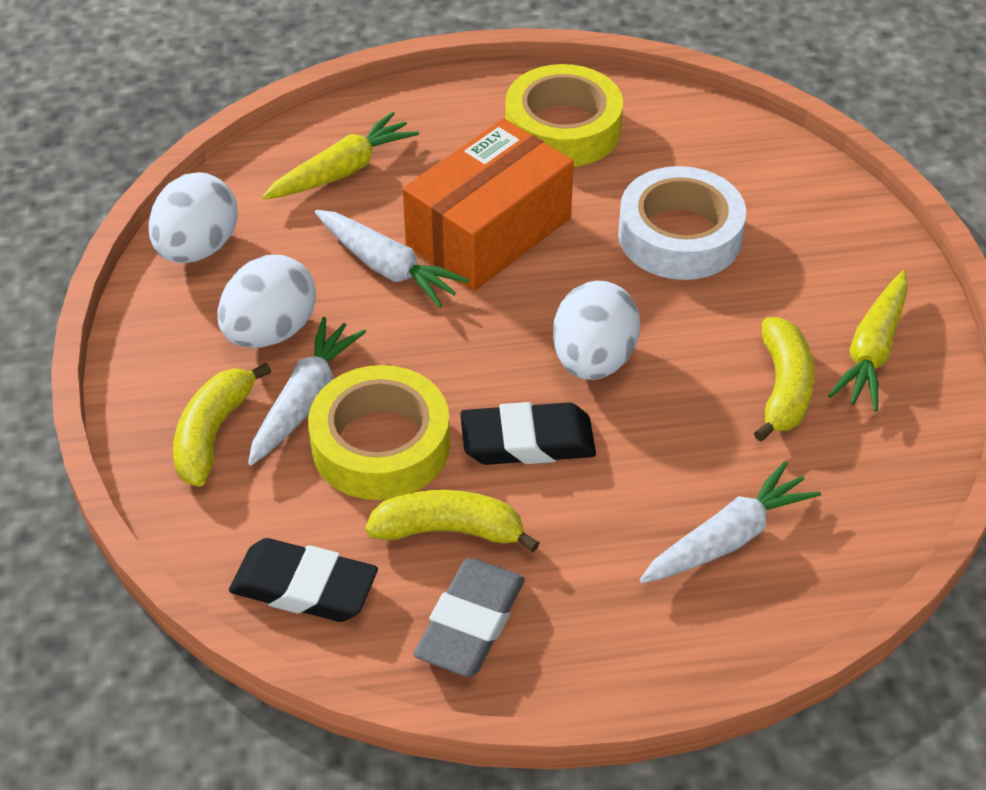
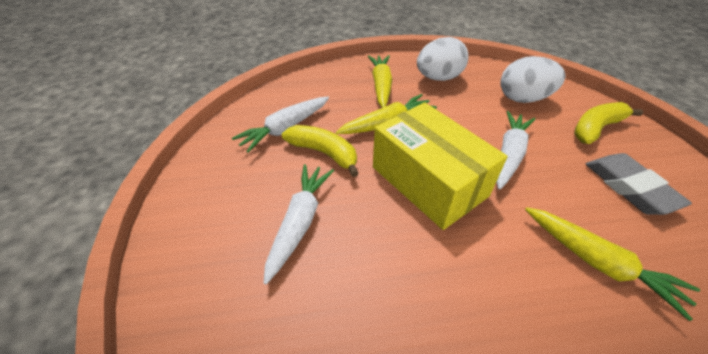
black eraser: 2 -> 0
orange box: 1 -> 0
white egg: 3 -> 2
white tape: 1 -> 0
yellow banana: 3 -> 2
yellow box: 0 -> 1
yellow carrot: 2 -> 3
yellow tape: 2 -> 0

